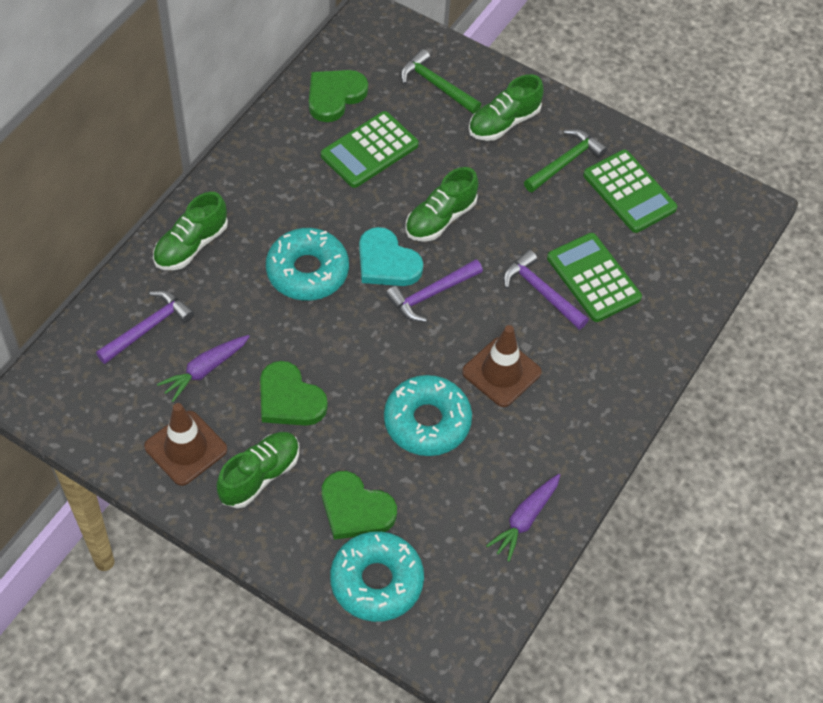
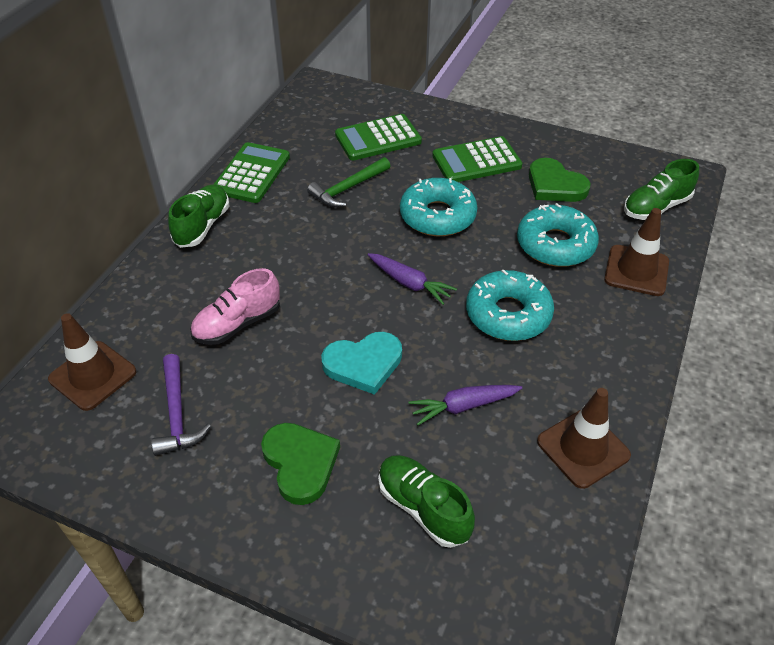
brown traffic cone: 2 -> 3
green hammer: 2 -> 1
green heart: 3 -> 2
green shoe: 4 -> 3
pink shoe: 0 -> 1
purple hammer: 3 -> 1

